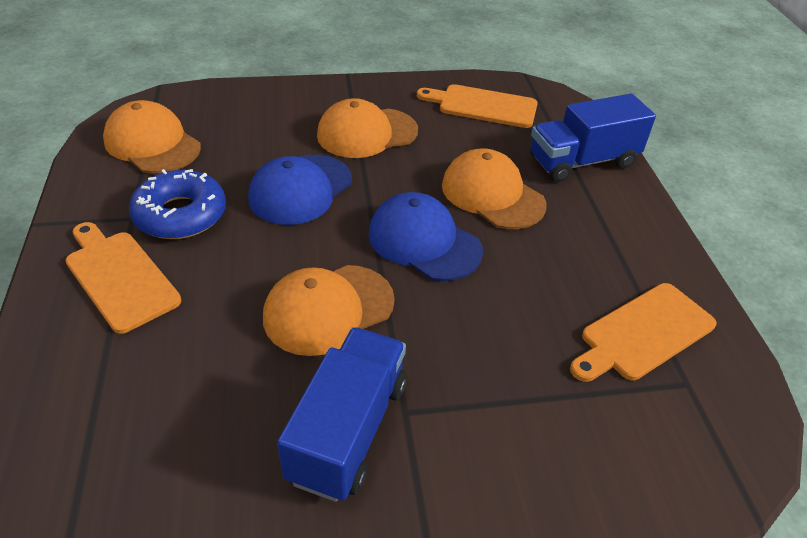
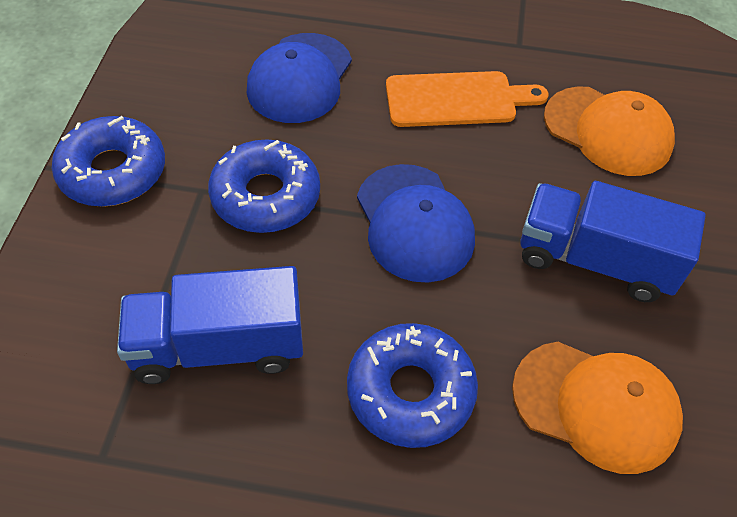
blue donut: 1 -> 3
orange cap: 4 -> 2
orange cutting board: 3 -> 1

